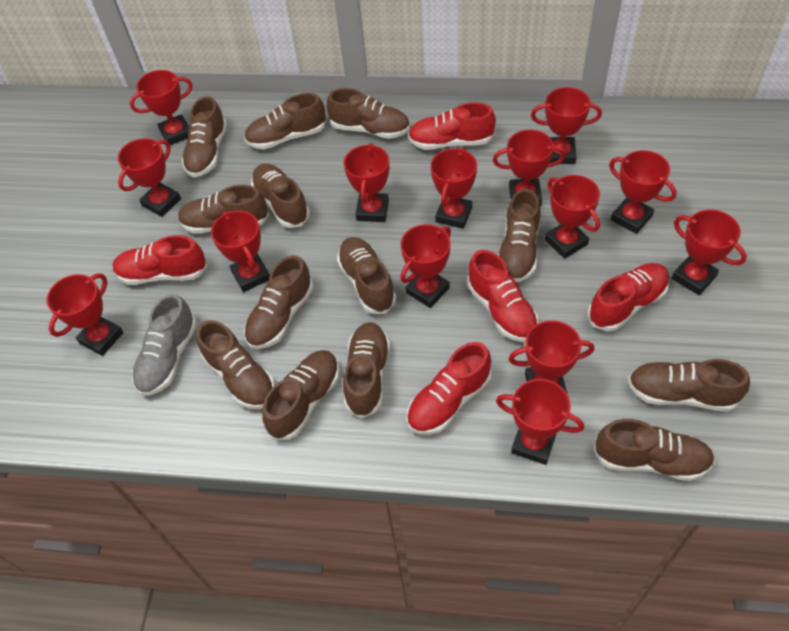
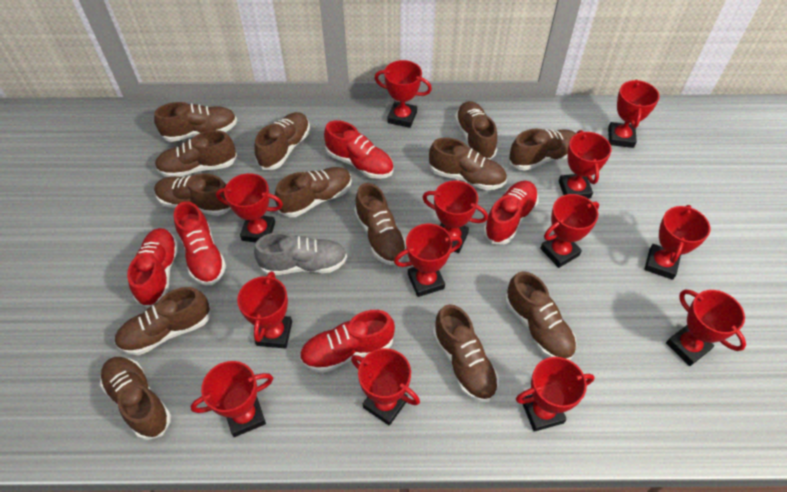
red trophy: 14 -> 13

